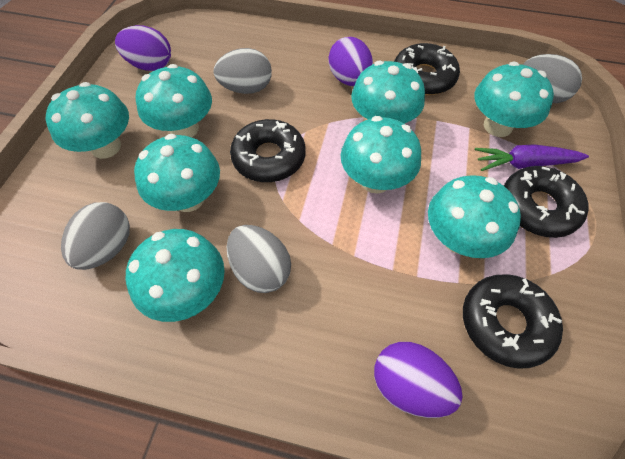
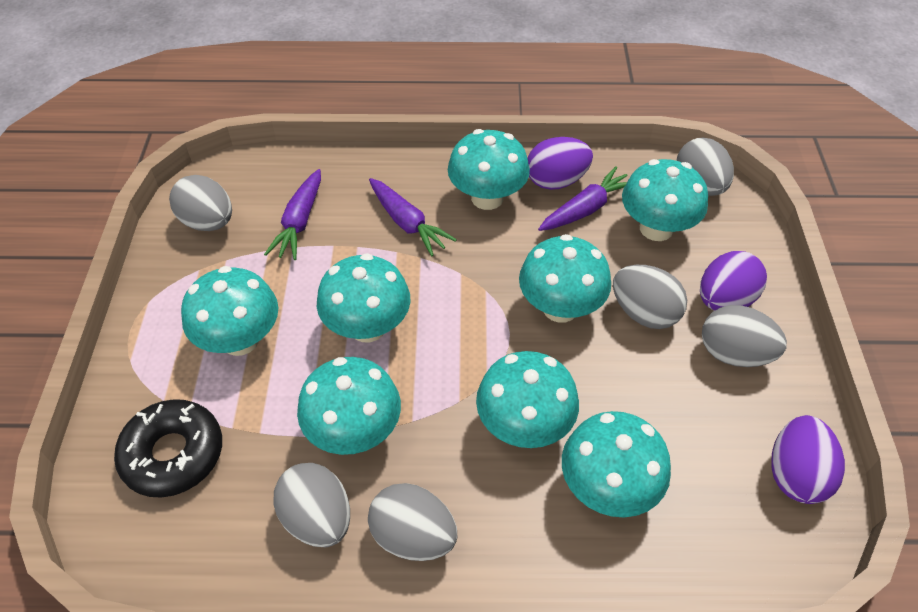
black donut: 4 -> 1
grey egg: 4 -> 6
purple carrot: 1 -> 3

